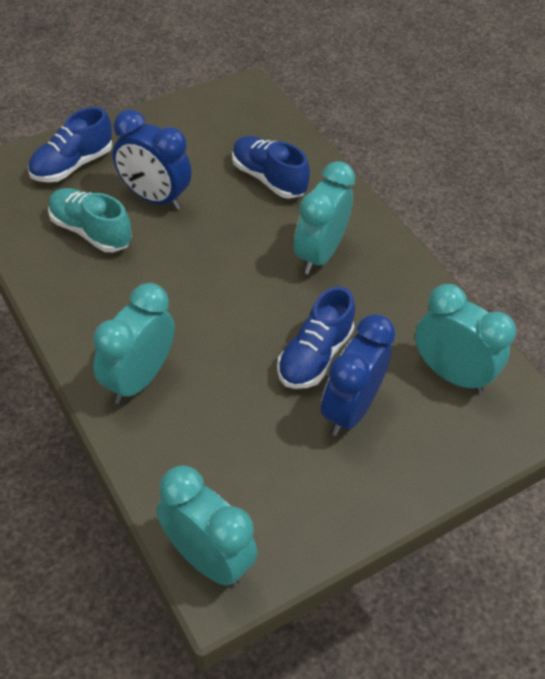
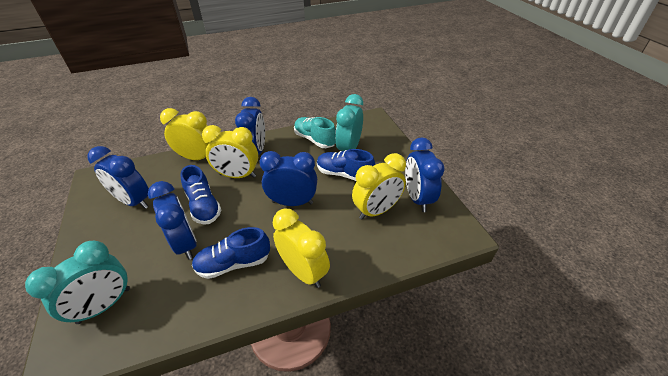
blue clock: 2 -> 5
turquoise clock: 4 -> 2
yellow clock: 0 -> 4

